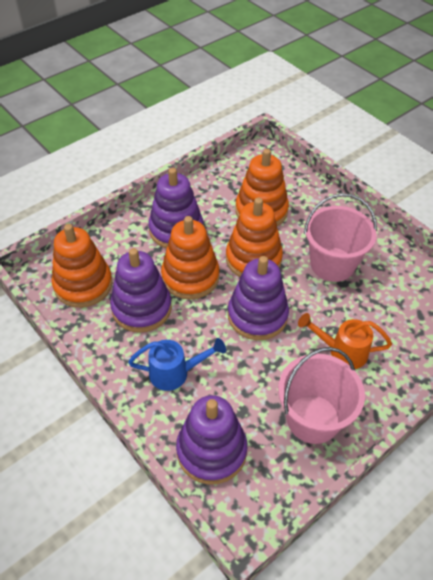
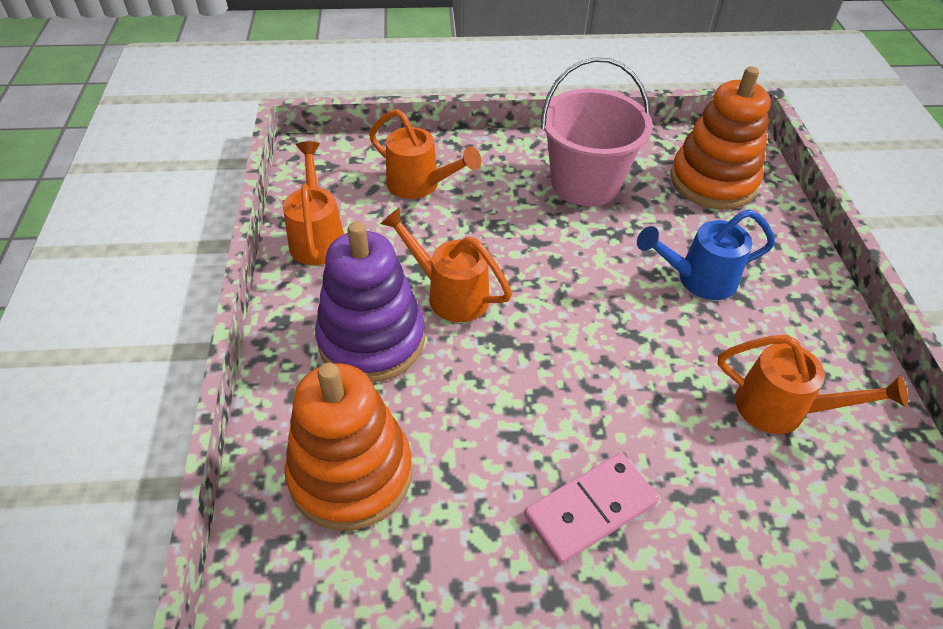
orange stacking toy: 4 -> 2
orange watering can: 1 -> 4
pink bucket: 2 -> 1
pink domino: 0 -> 1
purple stacking toy: 4 -> 1

